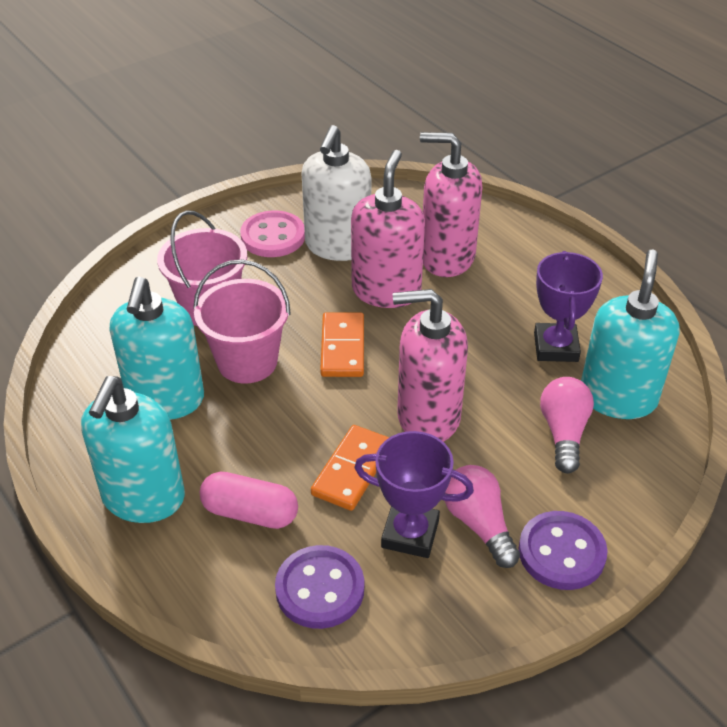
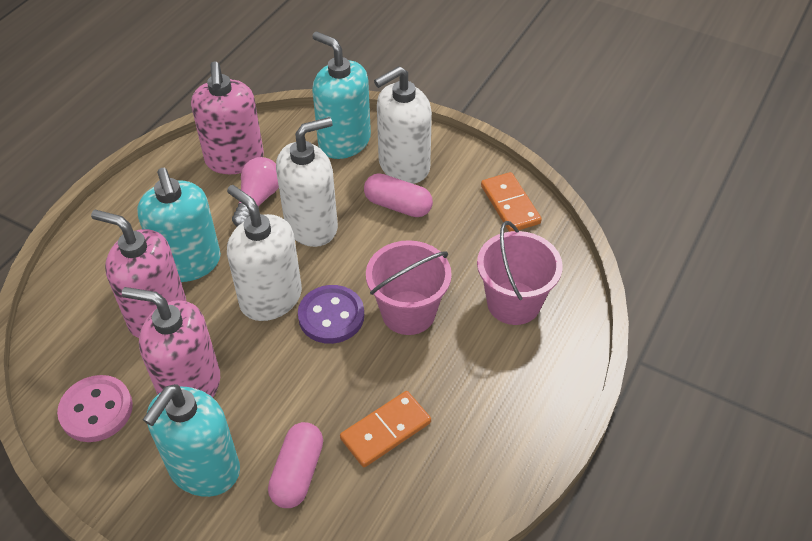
pink capsule: 1 -> 2
pink light bulb: 2 -> 1
purple button: 2 -> 1
purple trophy: 2 -> 0
white soap dispenser: 1 -> 3

